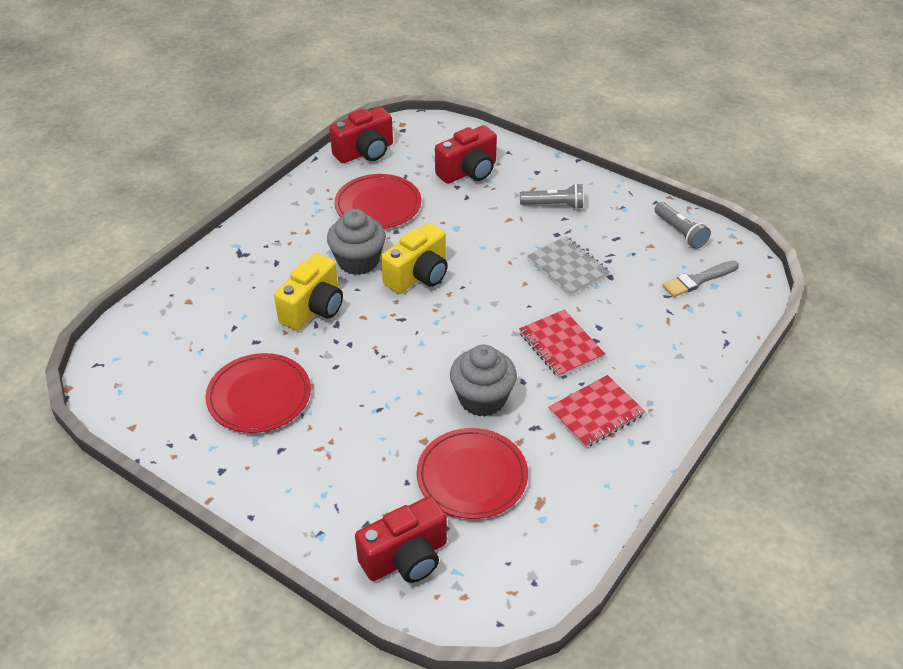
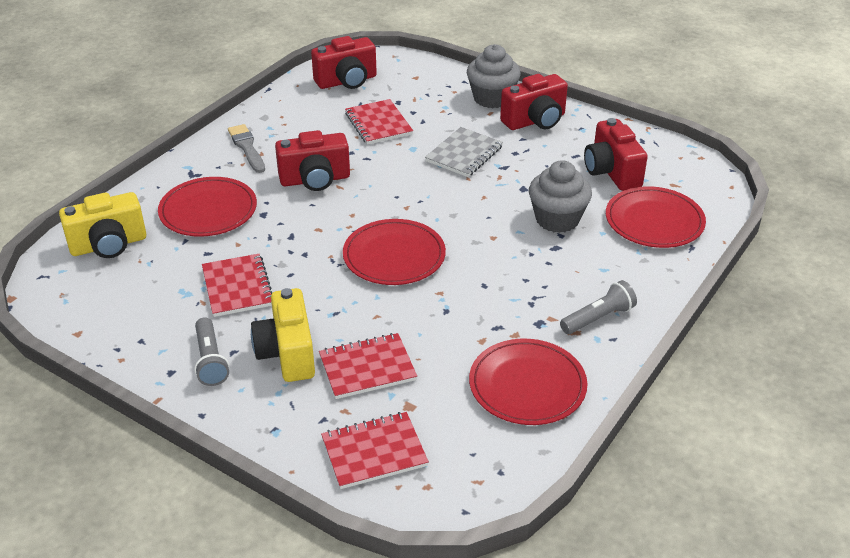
red camera: 3 -> 4
red notebook: 2 -> 4
red plate: 3 -> 4

